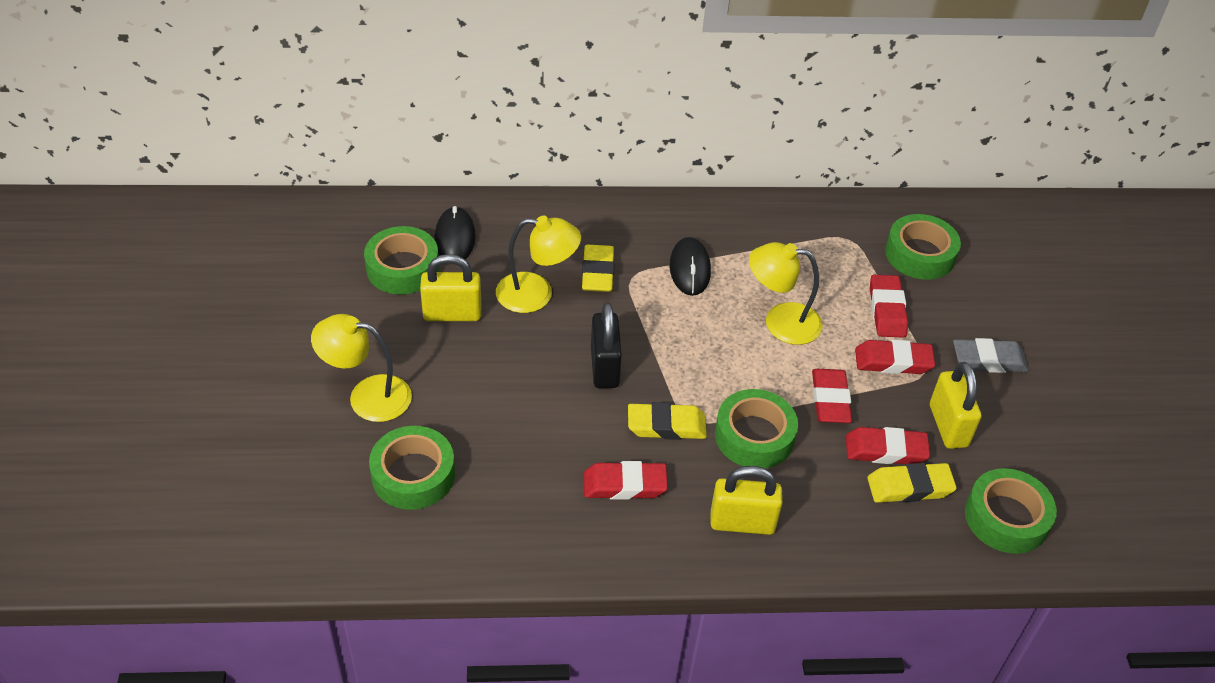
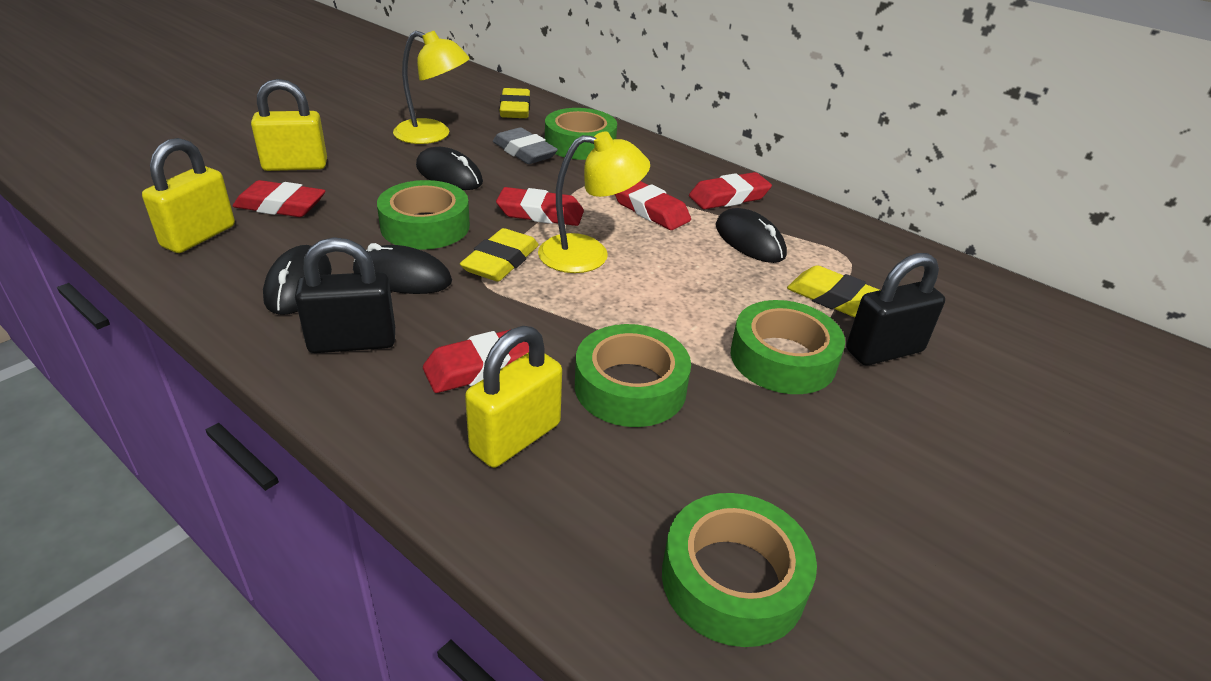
black mouse: 2 -> 4
black padlock: 1 -> 2
yellow lamp: 3 -> 2

